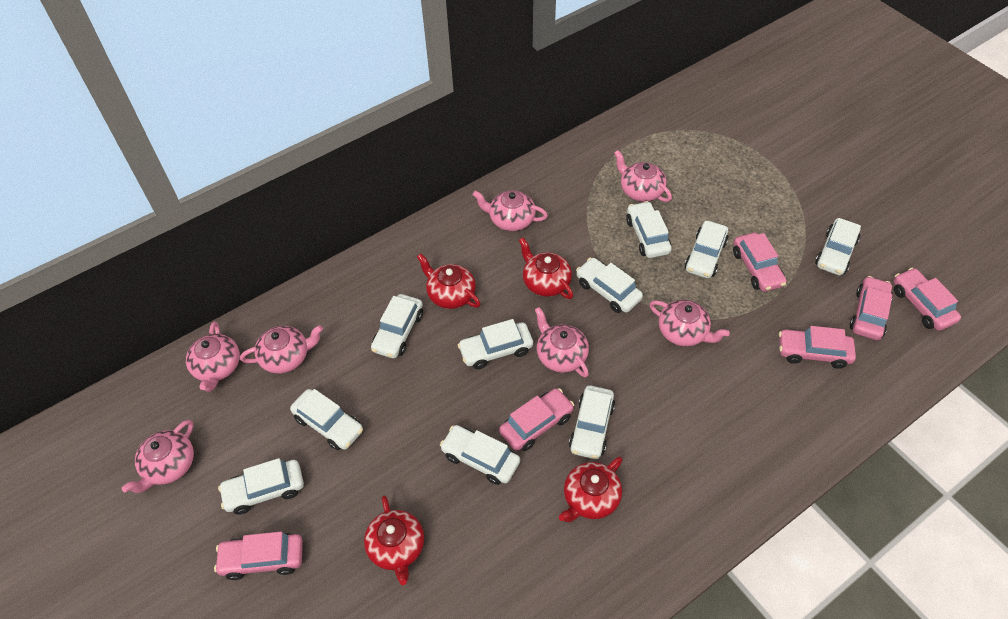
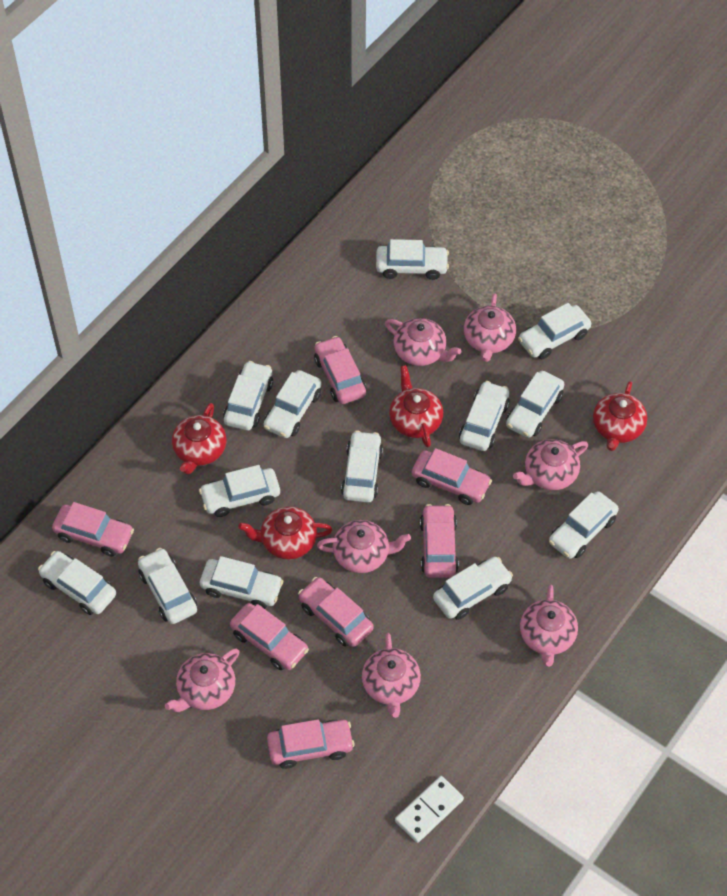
pink car: 6 -> 7
white car: 10 -> 13
white domino: 0 -> 1

